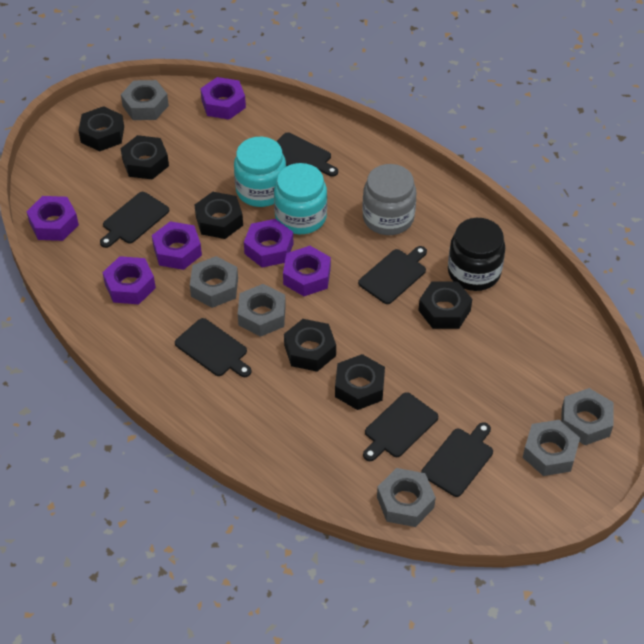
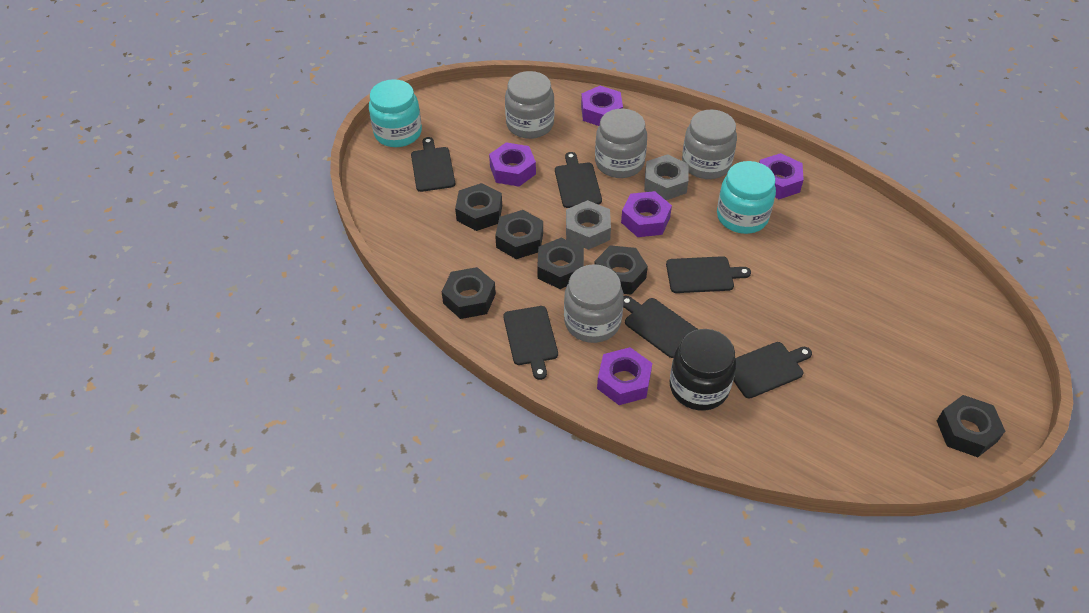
grey jar: 1 -> 4
grey nut: 6 -> 2
purple nut: 6 -> 5

